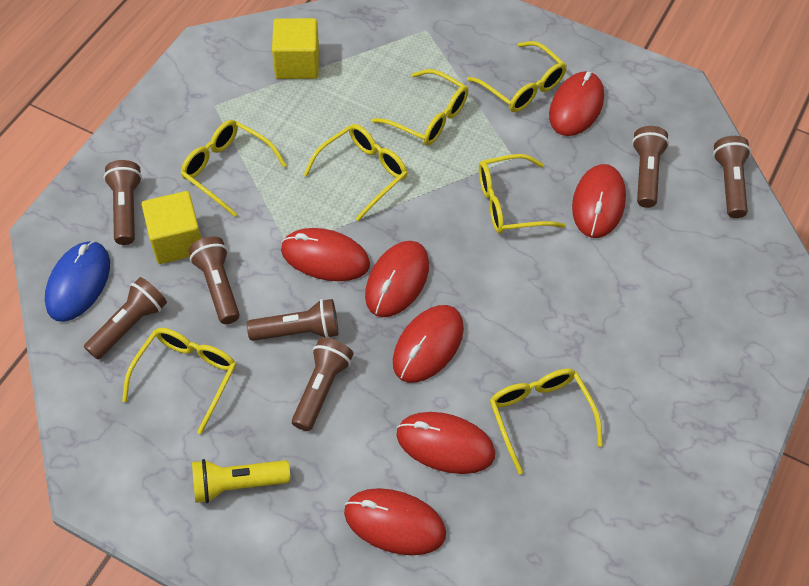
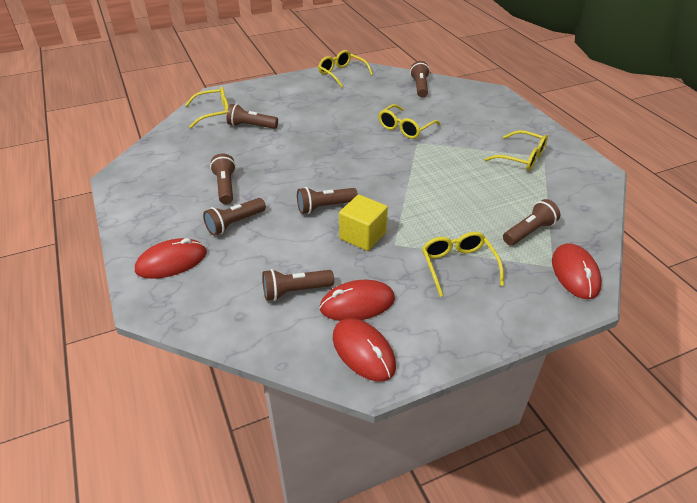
blue mouse: 1 -> 0
red mouse: 7 -> 4
yellow cube: 2 -> 1
yellow flashlight: 1 -> 0
yellow glasses: 7 -> 5

